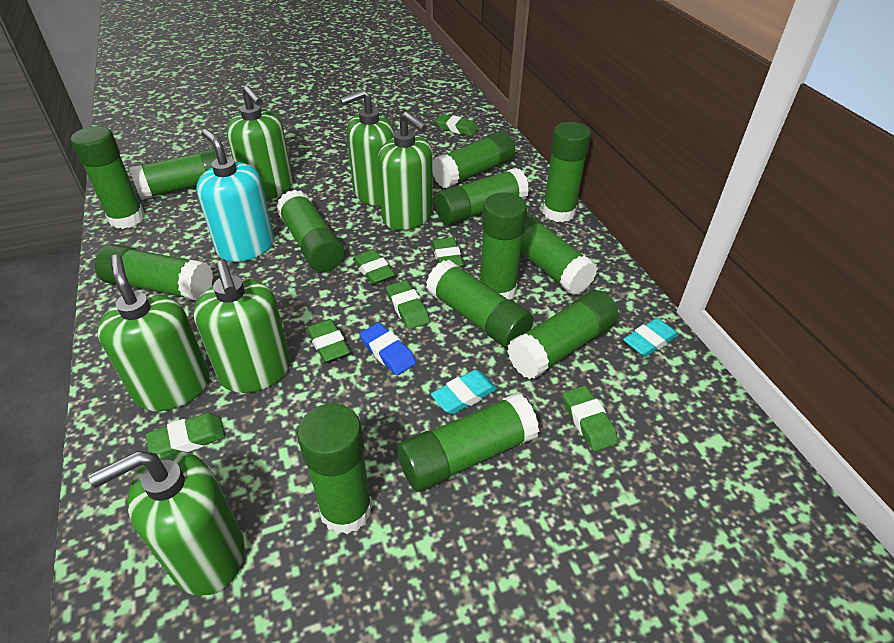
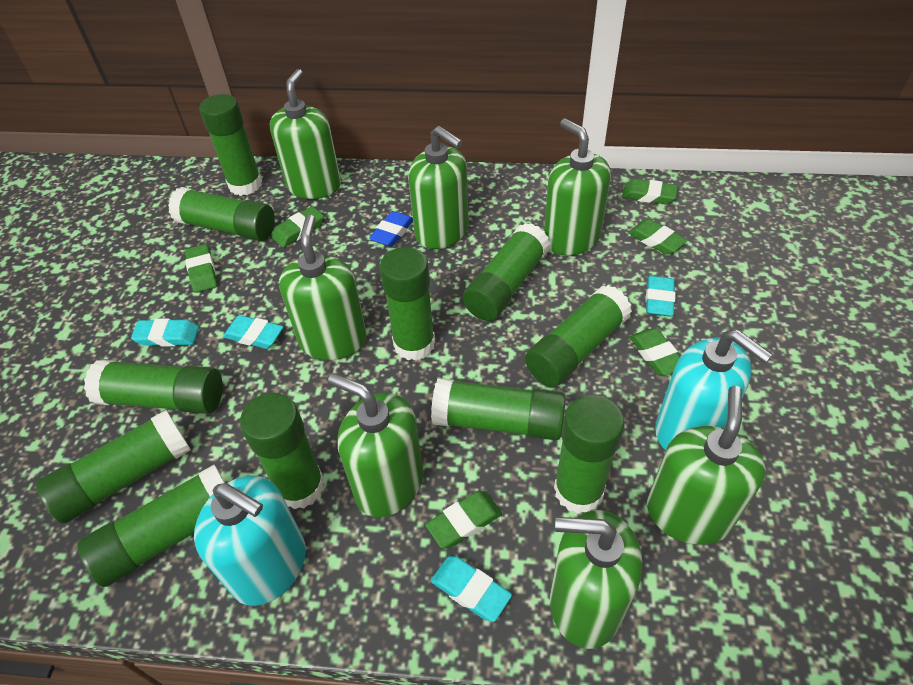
green eraser: 7 -> 6
green glue stick: 13 -> 11
green soap dispenser: 6 -> 7
turquoise eraser: 2 -> 4
turquoise soap dispenser: 1 -> 2

